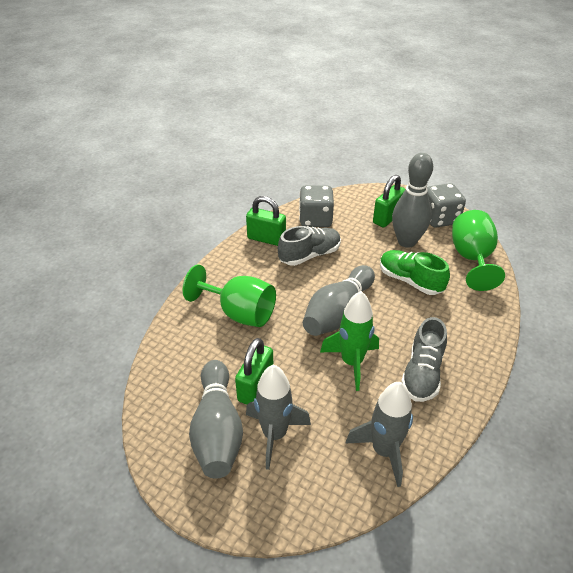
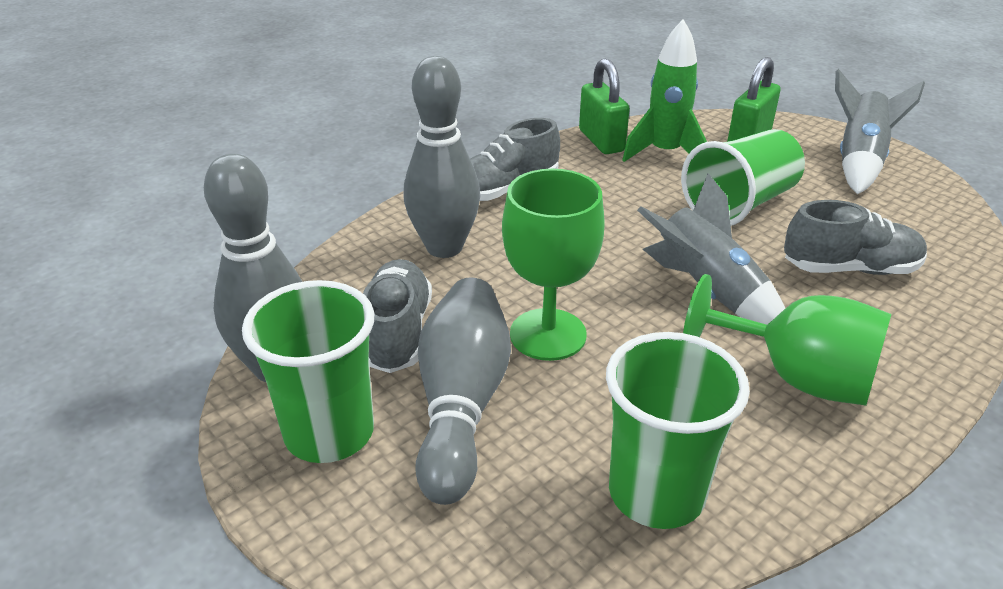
green cup: 0 -> 3
green padlock: 3 -> 2
green shoe: 1 -> 0
grey dice: 2 -> 0
grey shoe: 2 -> 3

